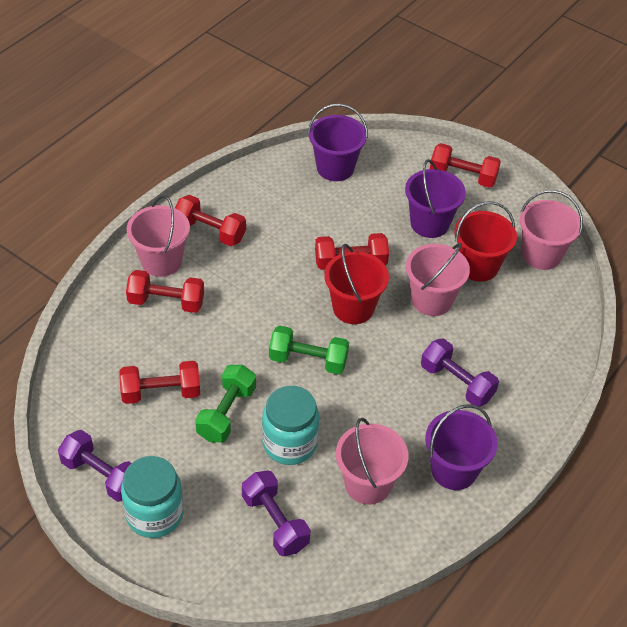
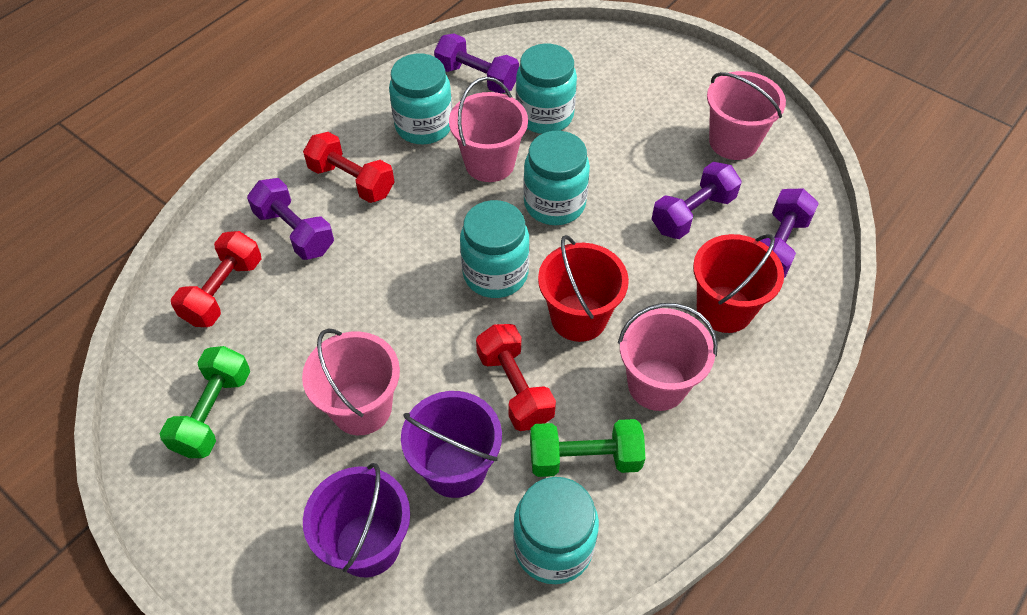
purple bucket: 3 -> 2
purple dumbbell: 3 -> 4
red dumbbell: 5 -> 3
turquoise jar: 2 -> 5

